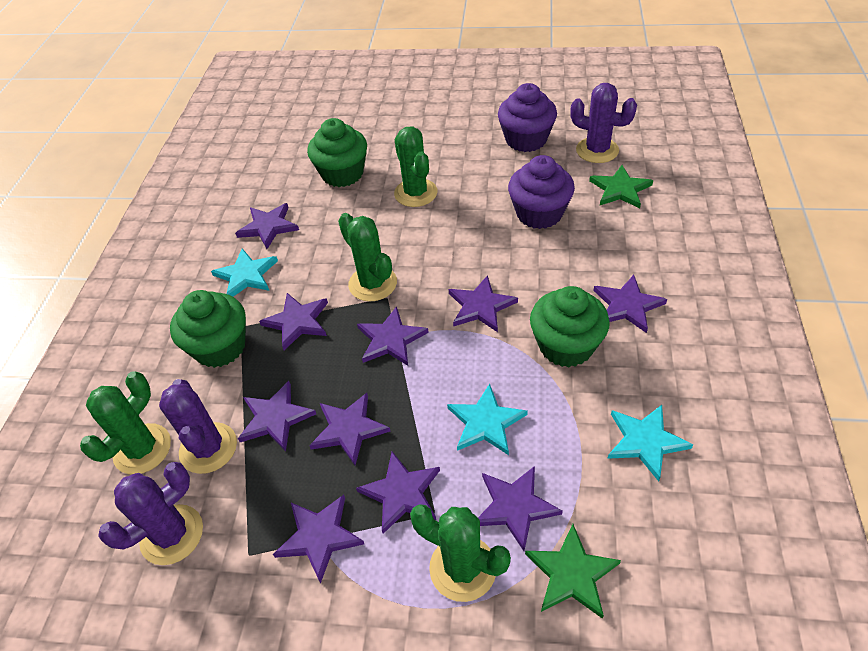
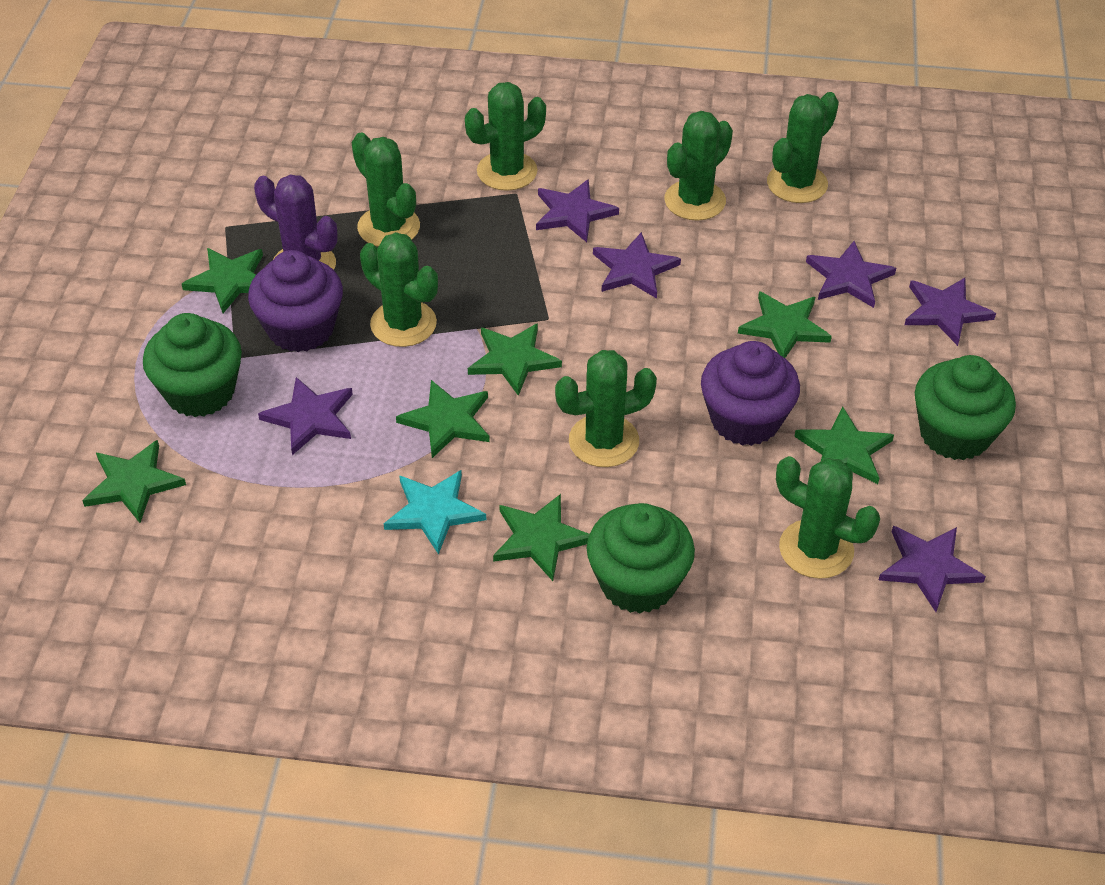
green cactus: 4 -> 7
green star: 2 -> 7
purple cactus: 3 -> 1
purple star: 10 -> 6
turquoise star: 3 -> 1

